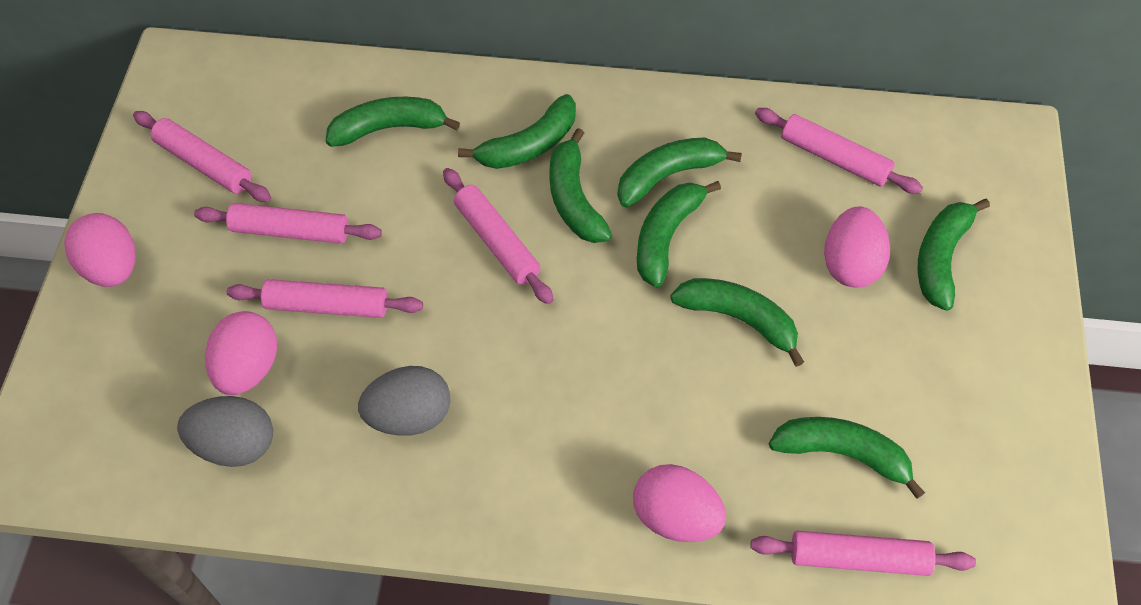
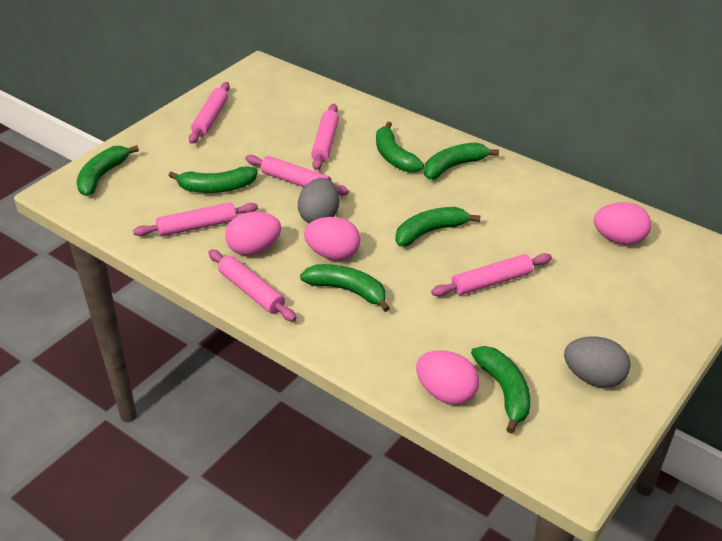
green banana: 8 -> 7

